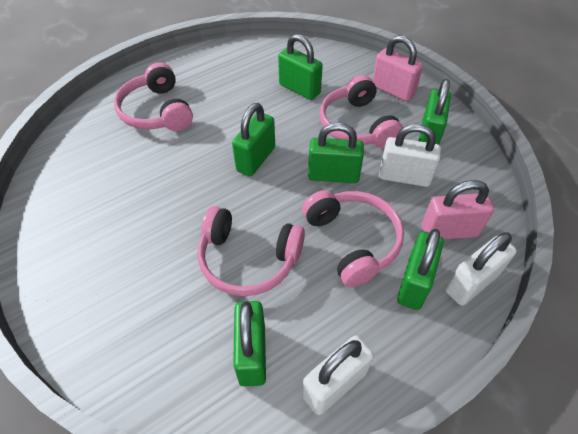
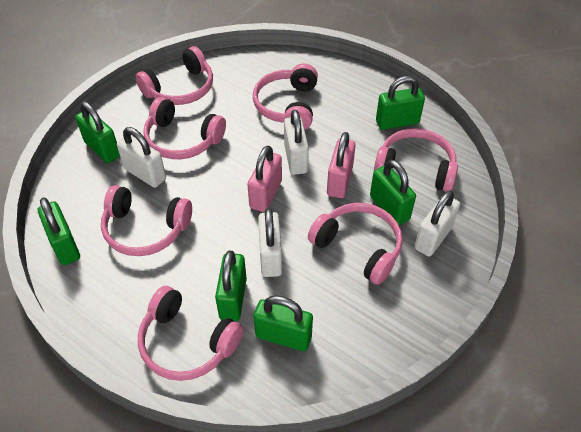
pink headphones: 4 -> 7
white padlock: 3 -> 4

